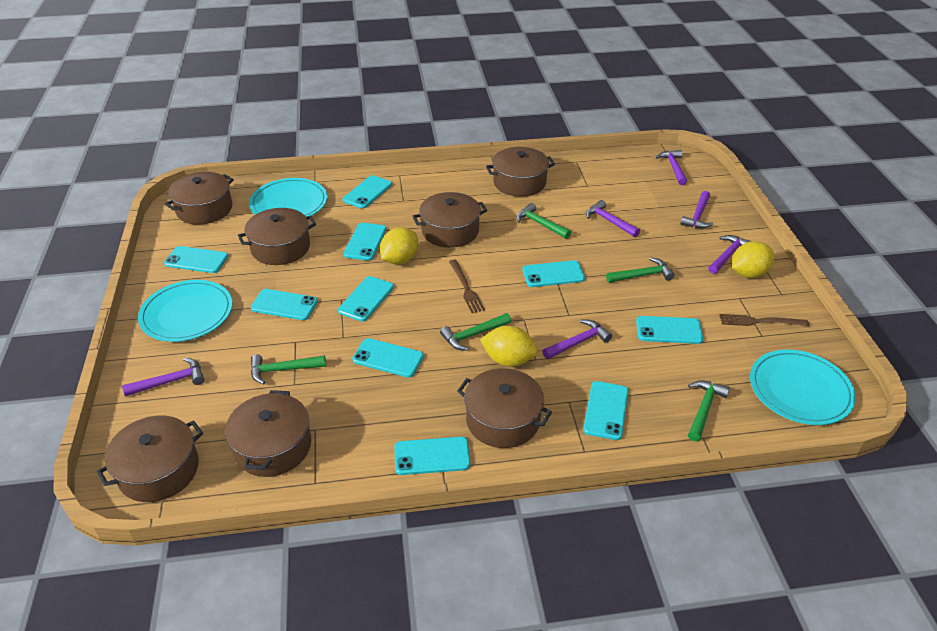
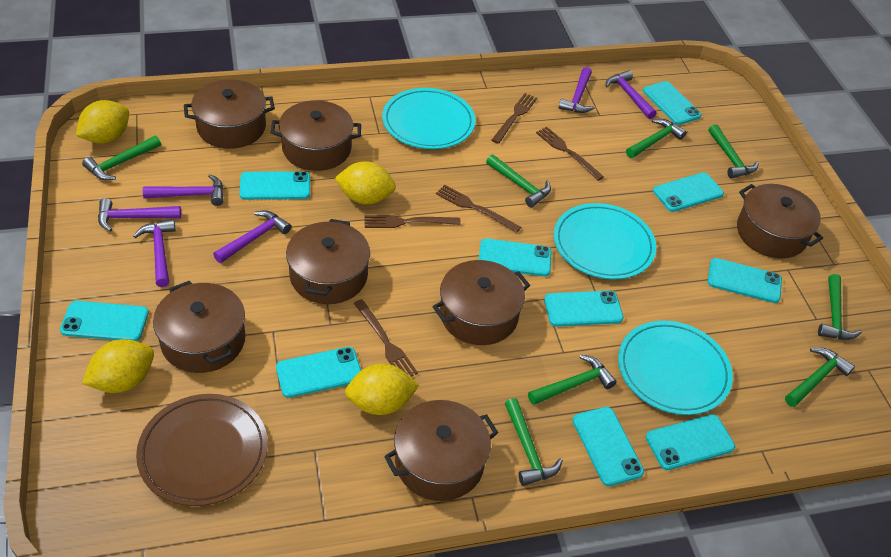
brown fork: 2 -> 5
brown plate: 0 -> 1
green hammer: 5 -> 8
yellow lemon: 3 -> 4

